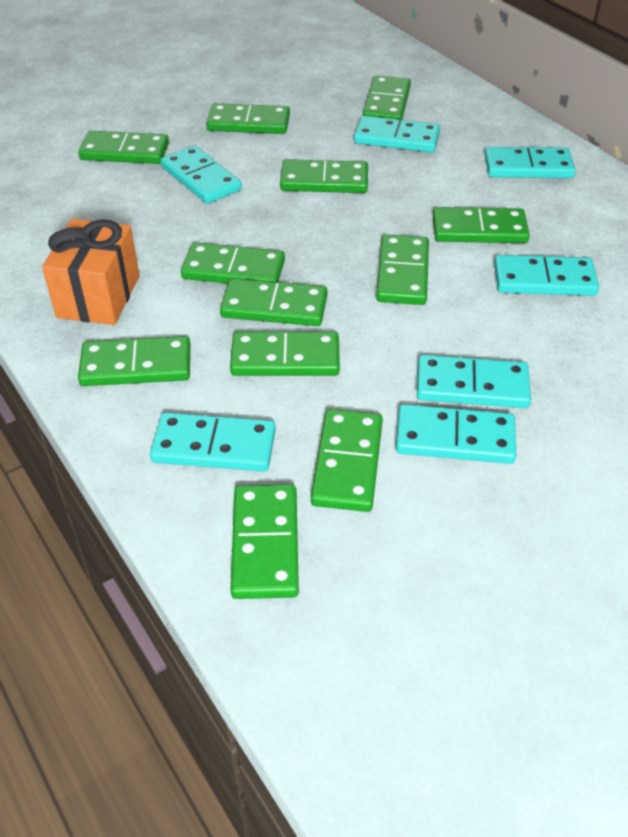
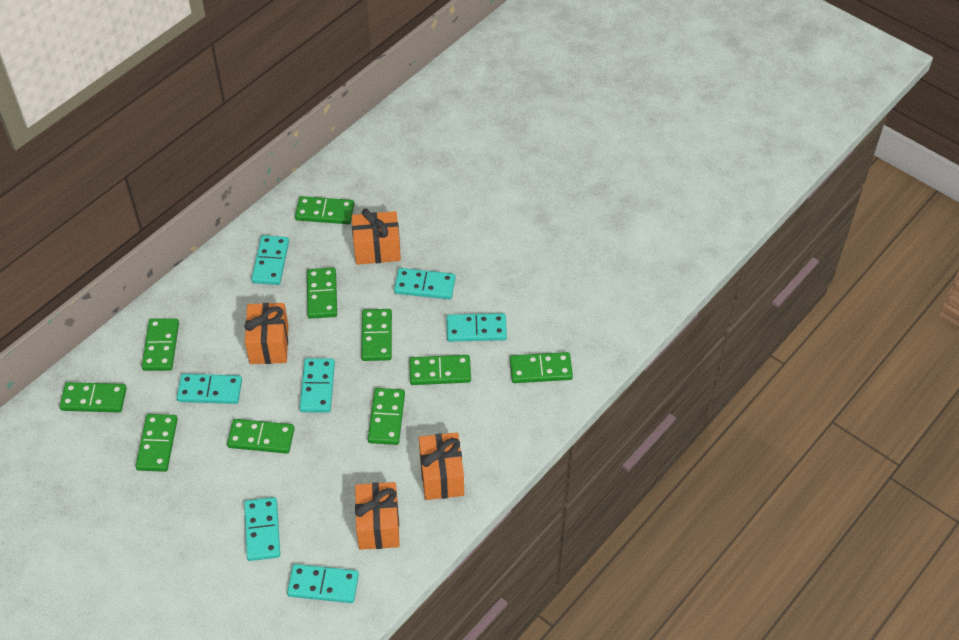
green domino: 12 -> 10
orange gift: 1 -> 4

